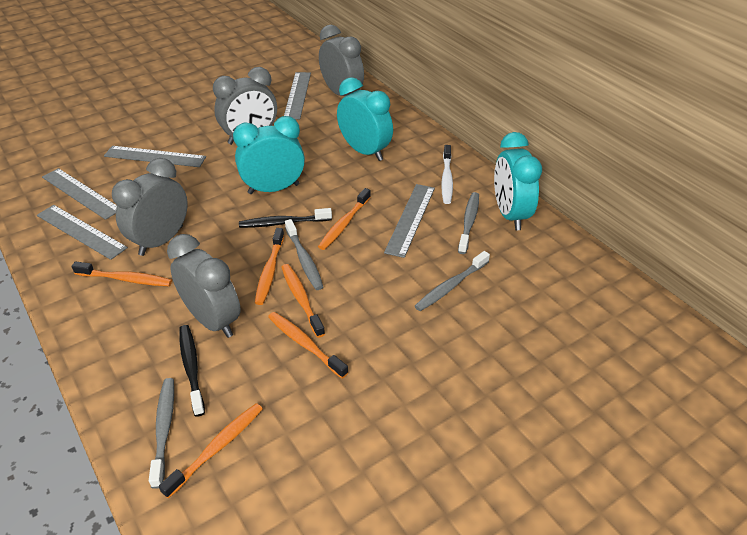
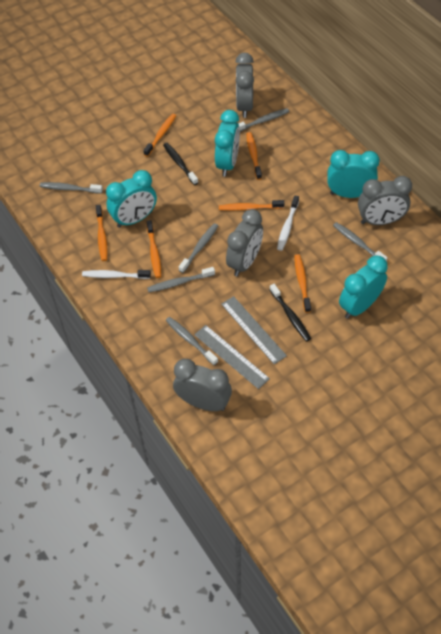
grey ruler: 5 -> 2
grey toothbrush: 4 -> 6
turquoise clock: 3 -> 4
white toothbrush: 1 -> 2

